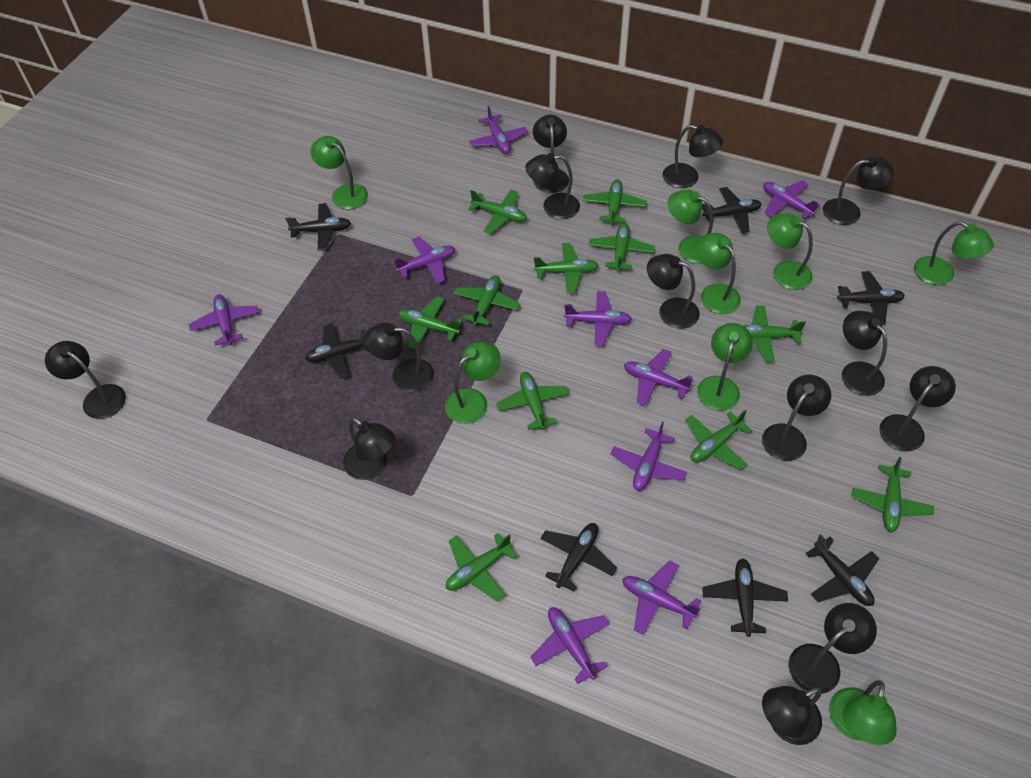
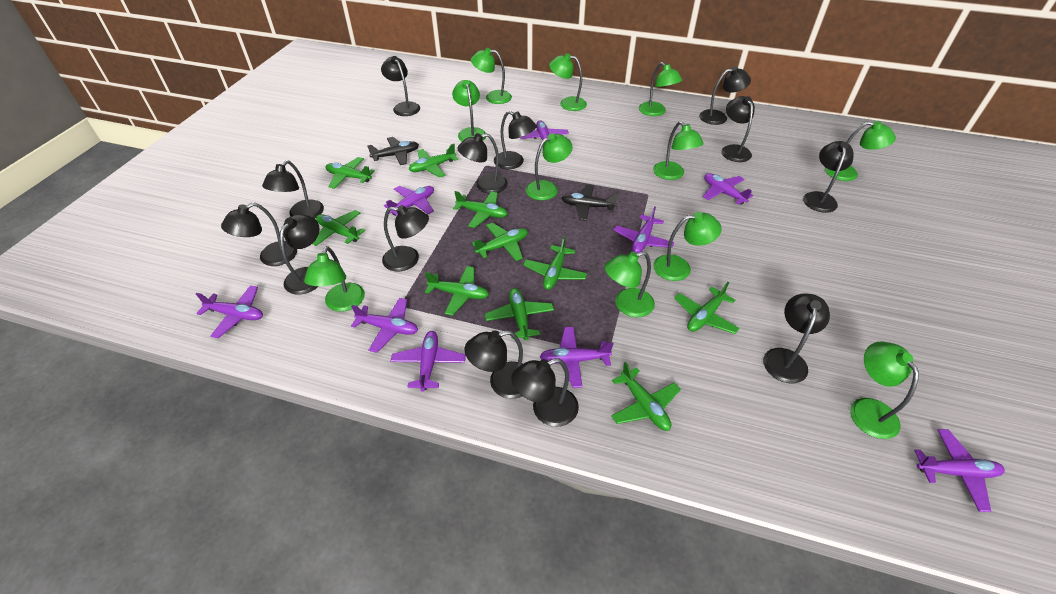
black plane: 7 -> 2
green lamp: 8 -> 11
green plane: 11 -> 10

